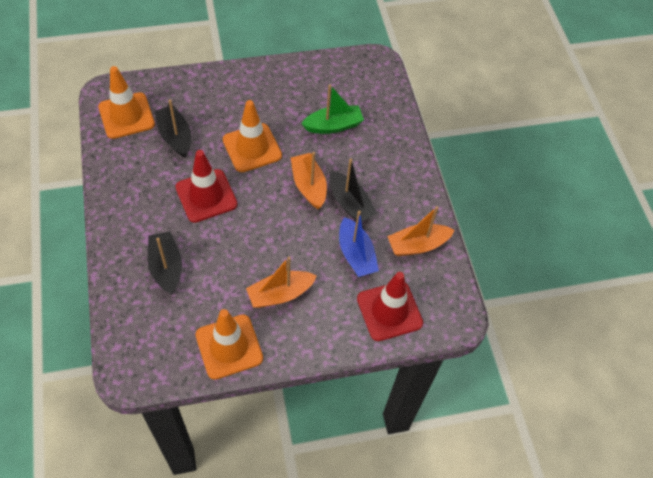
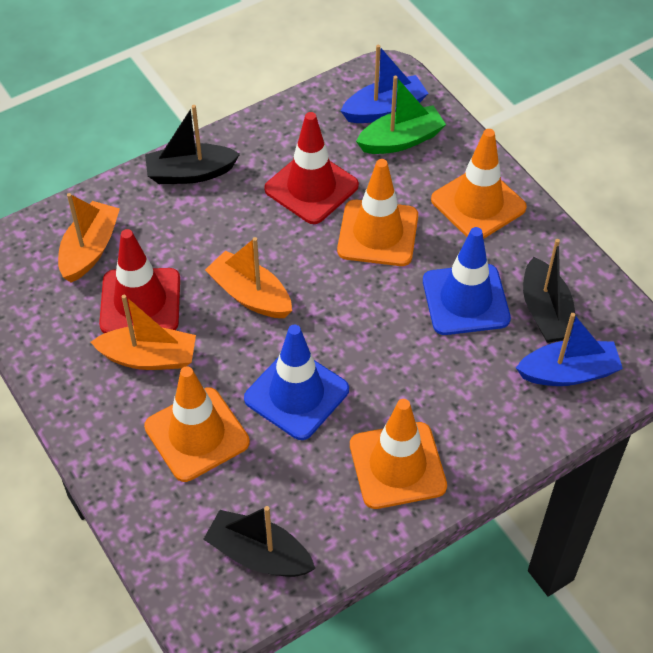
blue boat: 1 -> 2
blue traffic cone: 0 -> 2
orange traffic cone: 3 -> 4

